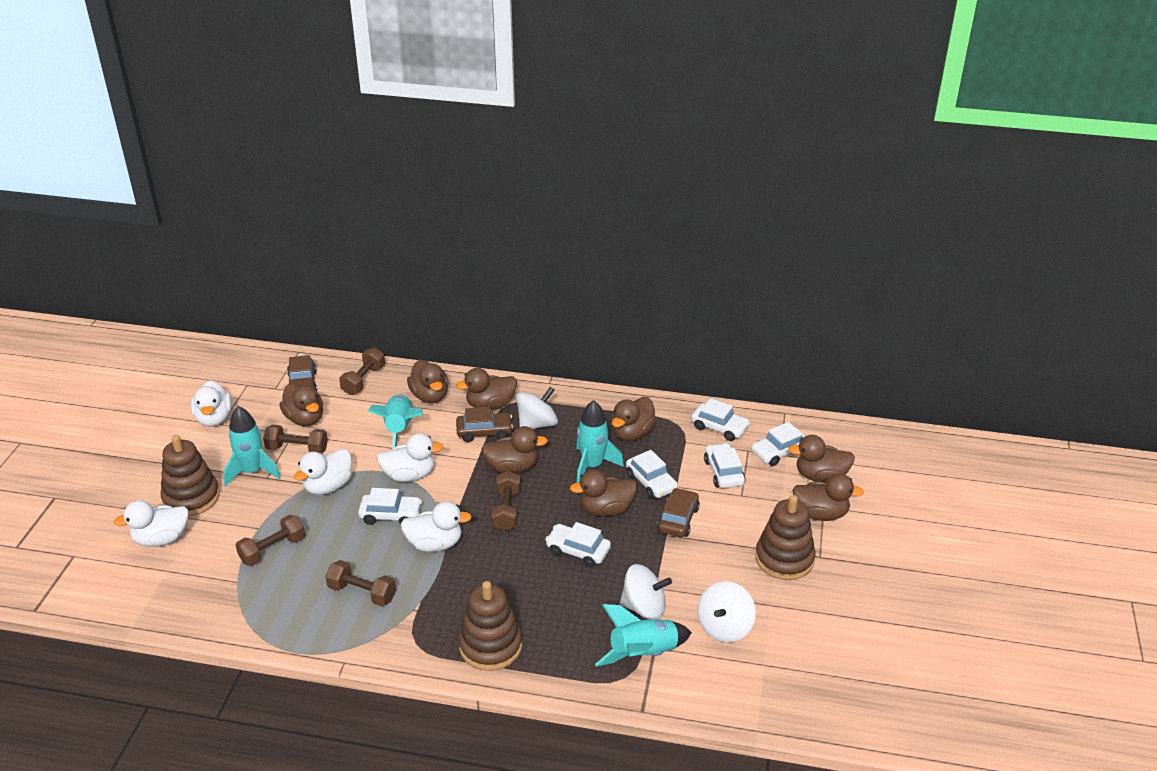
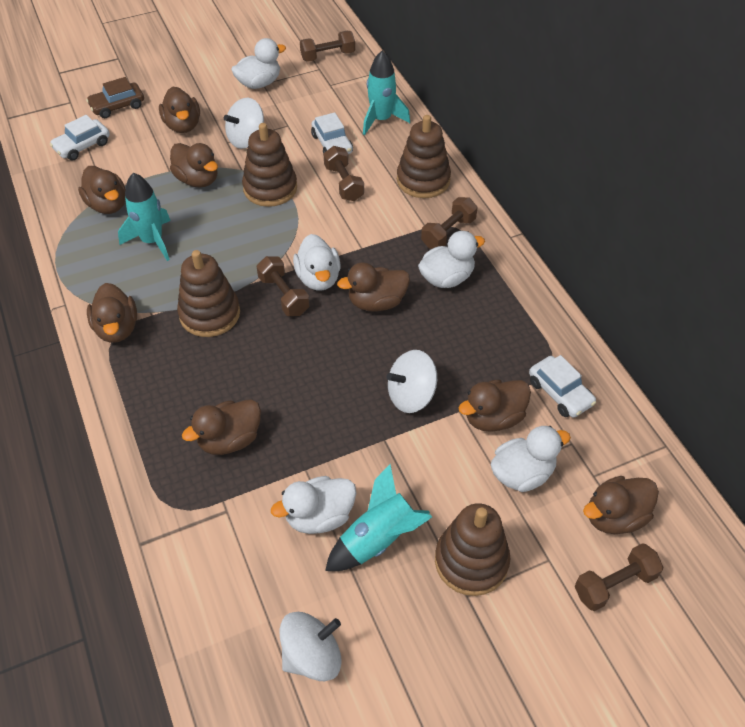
brown car: 3 -> 1
brown stacking toy: 3 -> 4
turquoise rocket: 4 -> 3
white car: 6 -> 3

